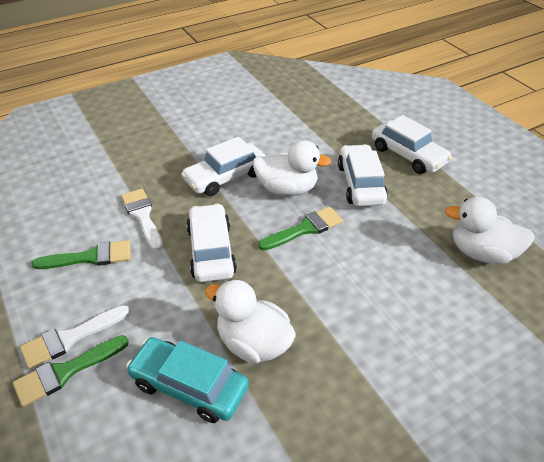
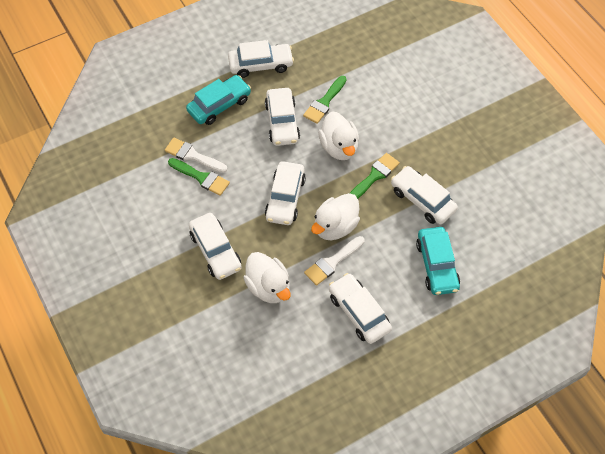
turquoise car: 1 -> 2
white car: 4 -> 6

